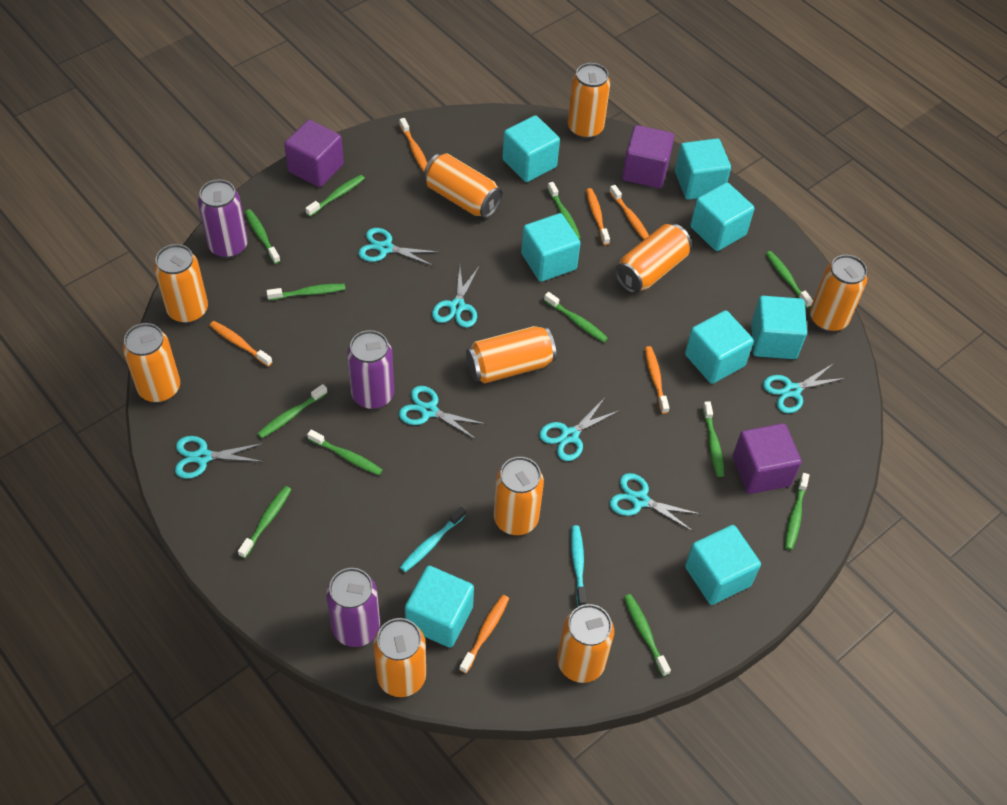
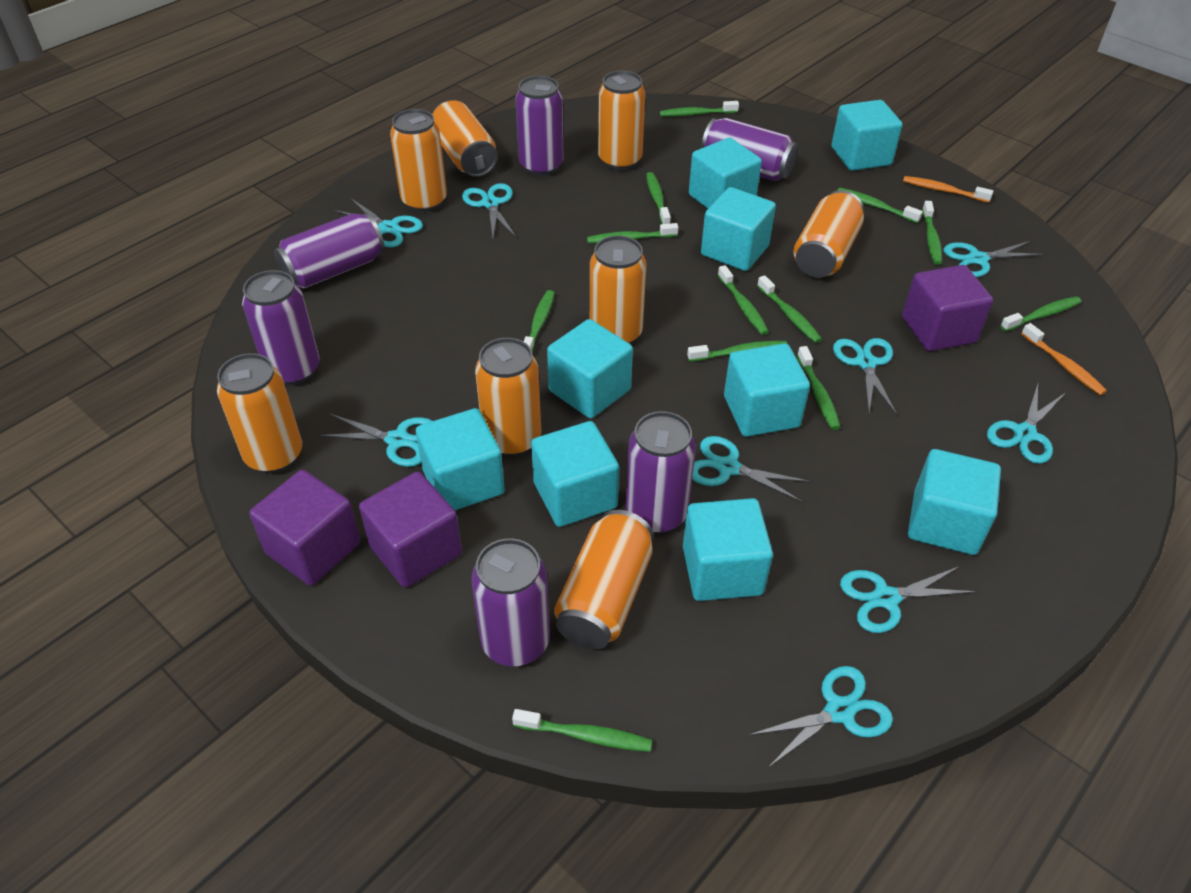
orange can: 10 -> 8
orange toothbrush: 6 -> 2
purple can: 3 -> 6
turquoise cube: 8 -> 9
turquoise scissors: 7 -> 9
turquoise toothbrush: 2 -> 0

